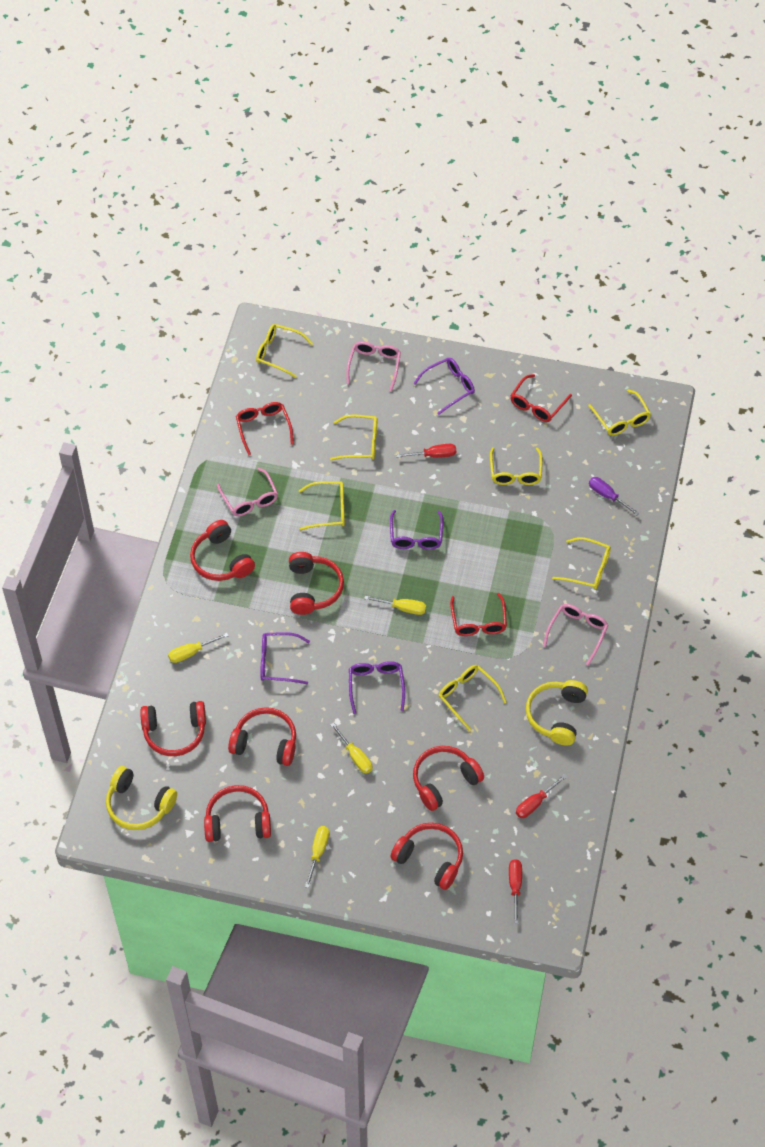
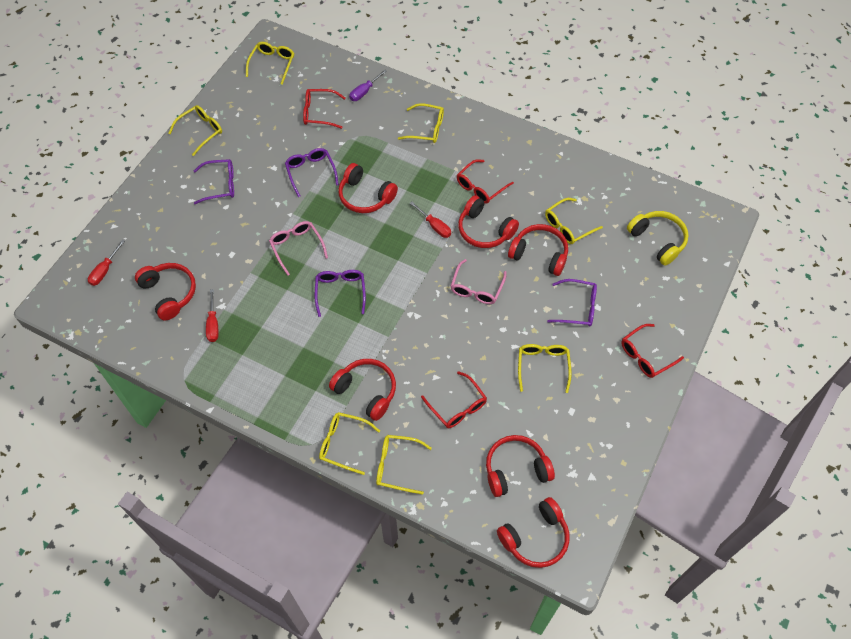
pink glasses: 3 -> 2
red glasses: 3 -> 4
yellow headphones: 2 -> 1
yellow screwdriver: 4 -> 0

